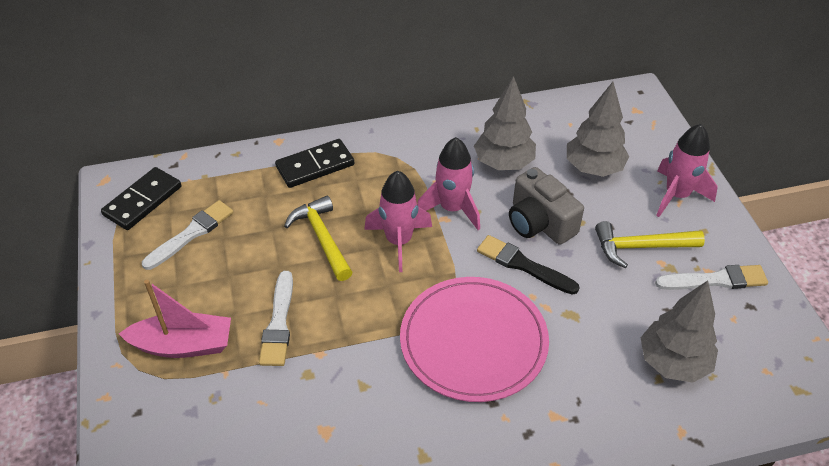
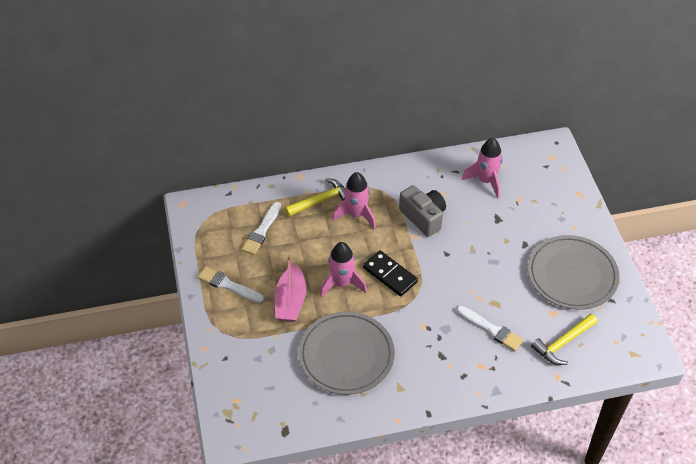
black brush: 1 -> 0
black domino: 2 -> 1
grey plate: 0 -> 2
grey tree: 3 -> 0
pink plate: 1 -> 0

